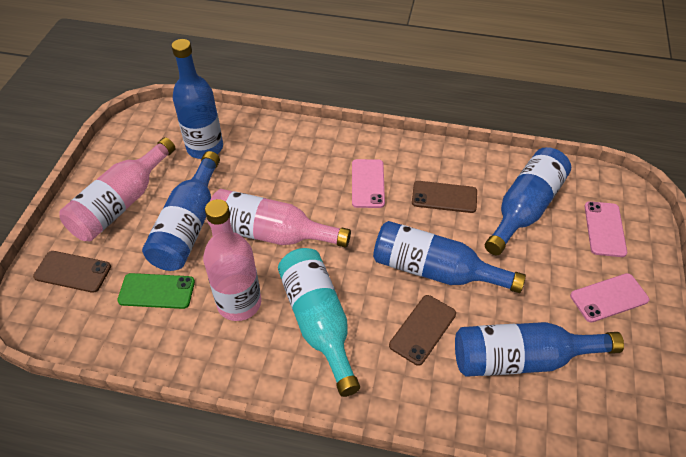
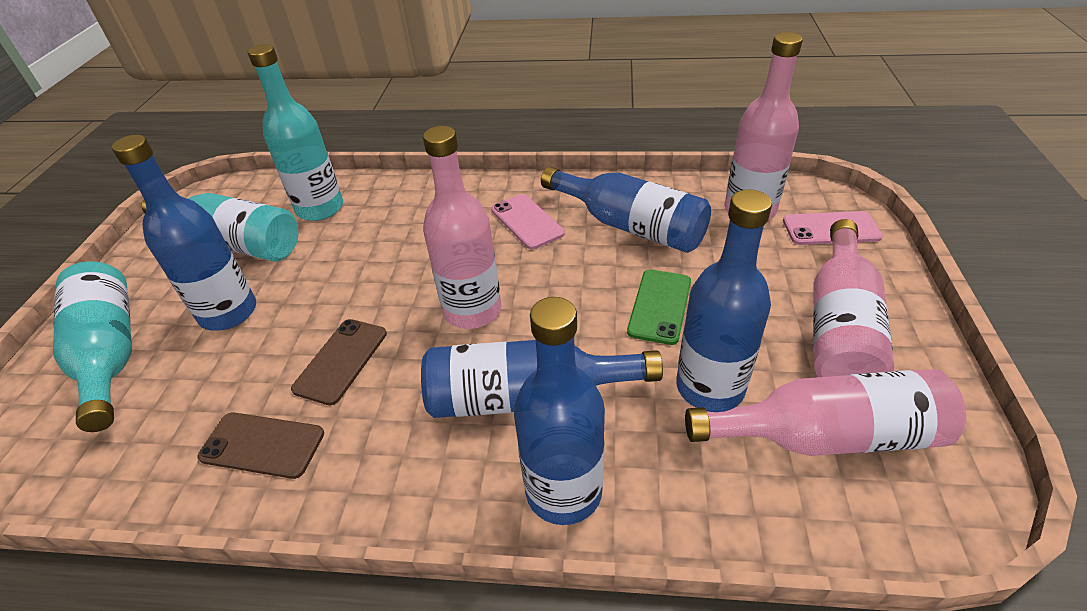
brown phone: 3 -> 2
pink bottle: 3 -> 4
pink phone: 3 -> 2
turquoise bottle: 1 -> 3

